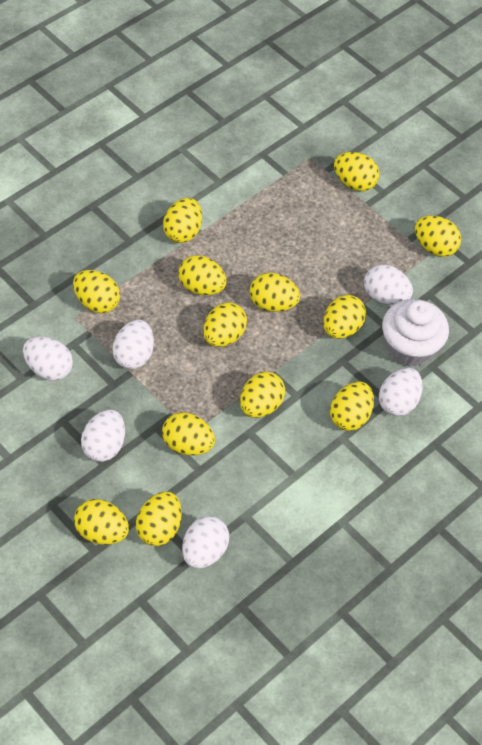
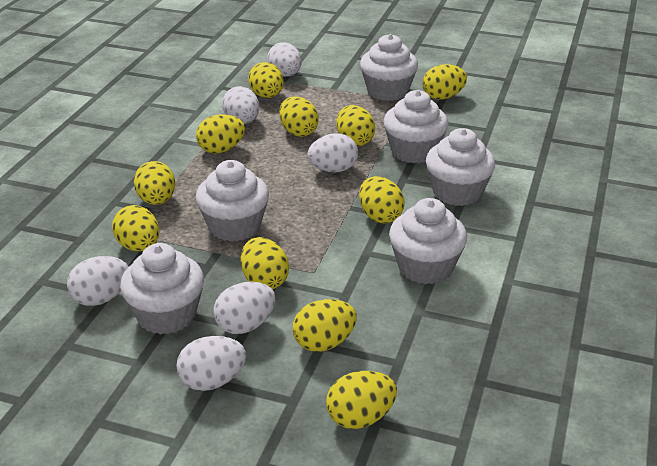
white cupcake: 1 -> 6
yellow egg: 13 -> 11

